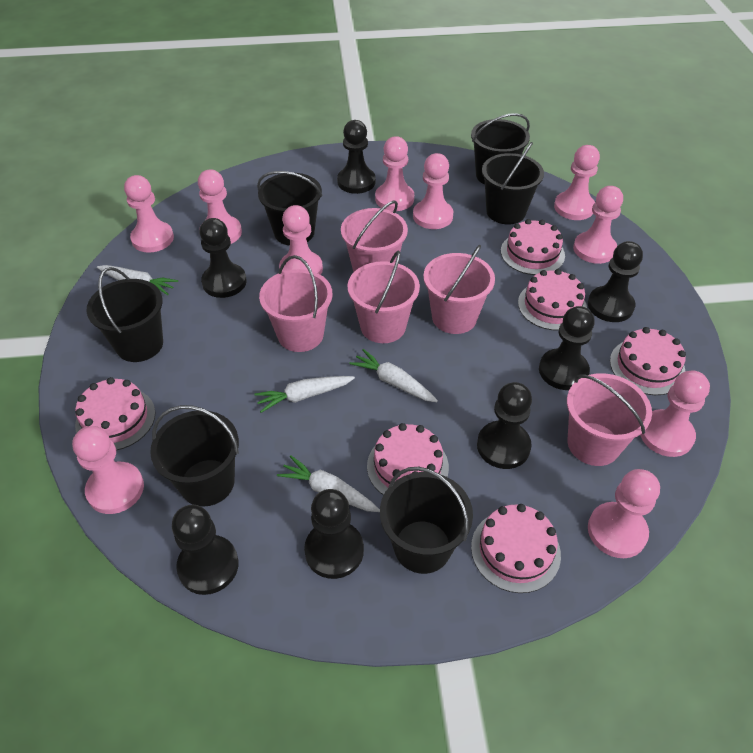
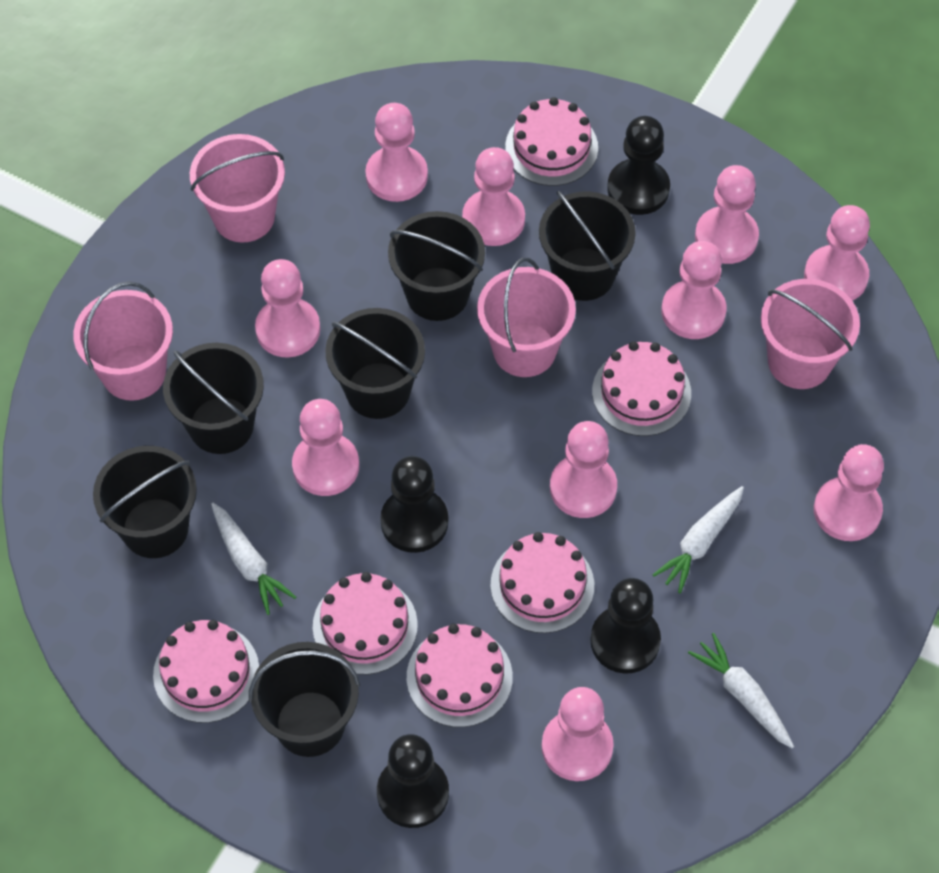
black pawn: 7 -> 4
pink bucket: 5 -> 4
white carrot: 4 -> 3

